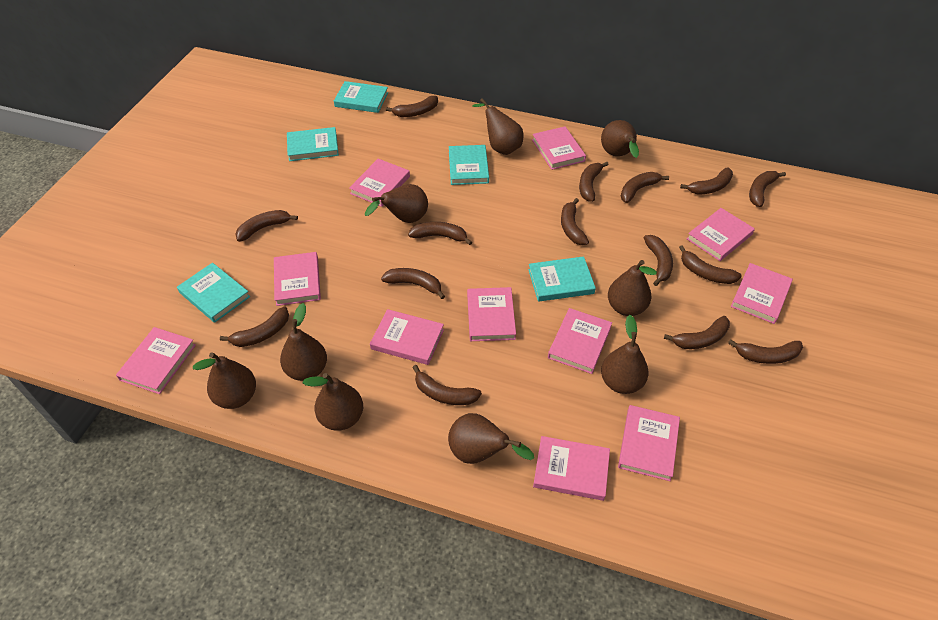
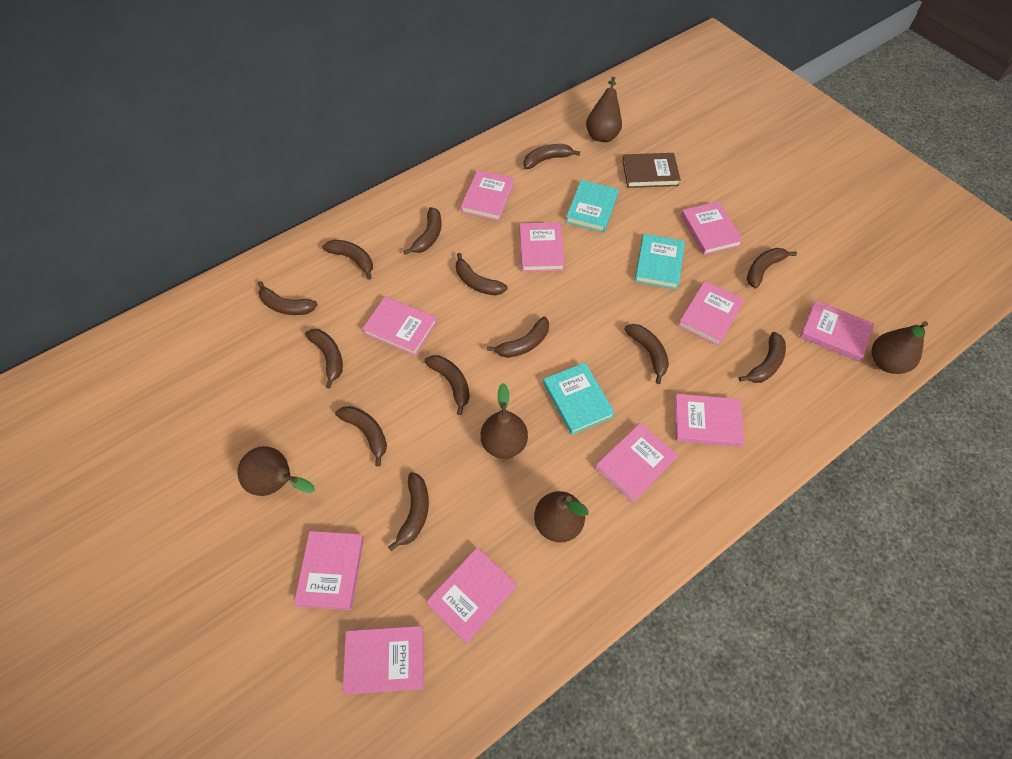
brown banana: 15 -> 13
brown book: 0 -> 1
brown pear: 9 -> 5
turquoise book: 5 -> 3

